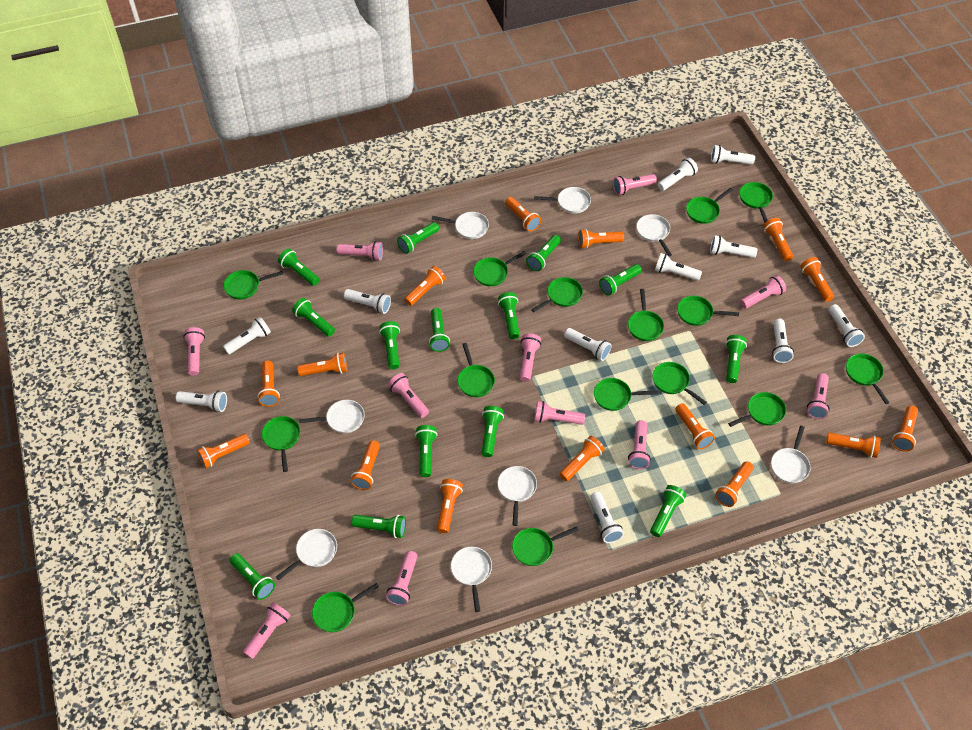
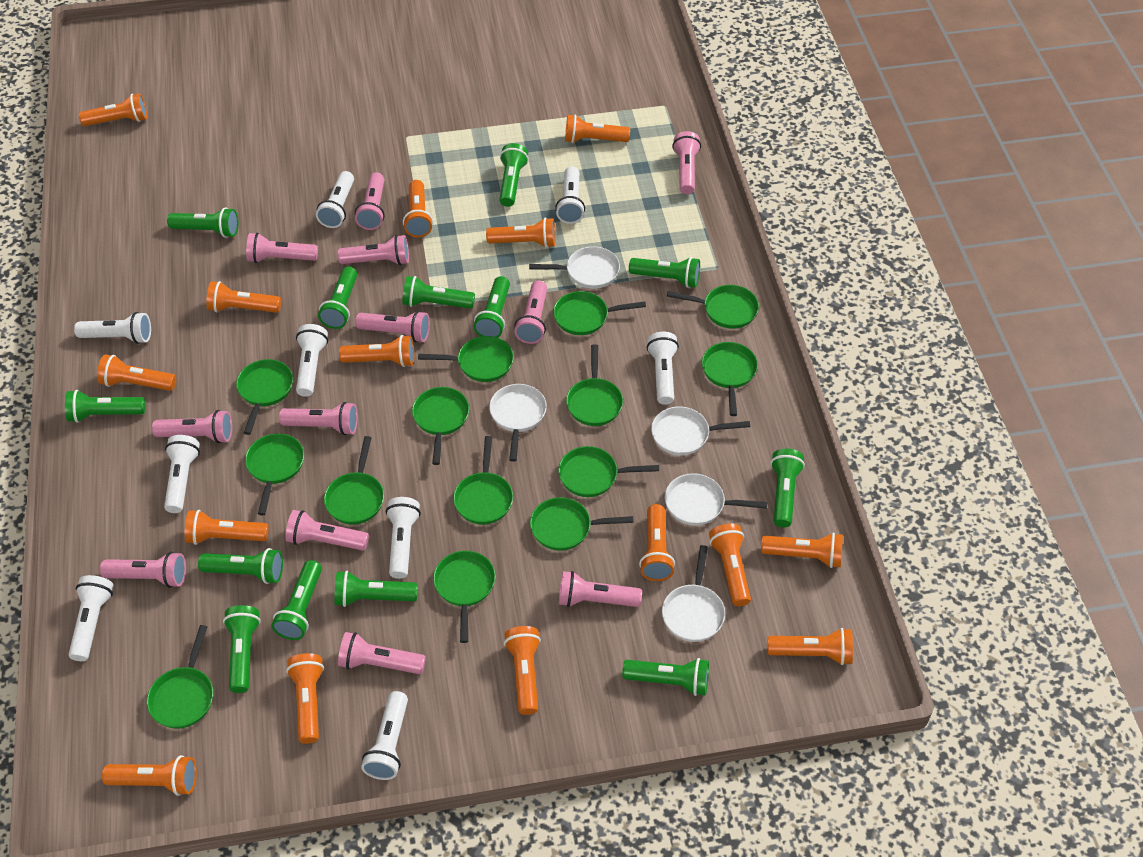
green flashlight: 14 -> 13
green pan: 15 -> 14
pink flashlight: 11 -> 12
white flashlight: 11 -> 9
white pan: 8 -> 5

